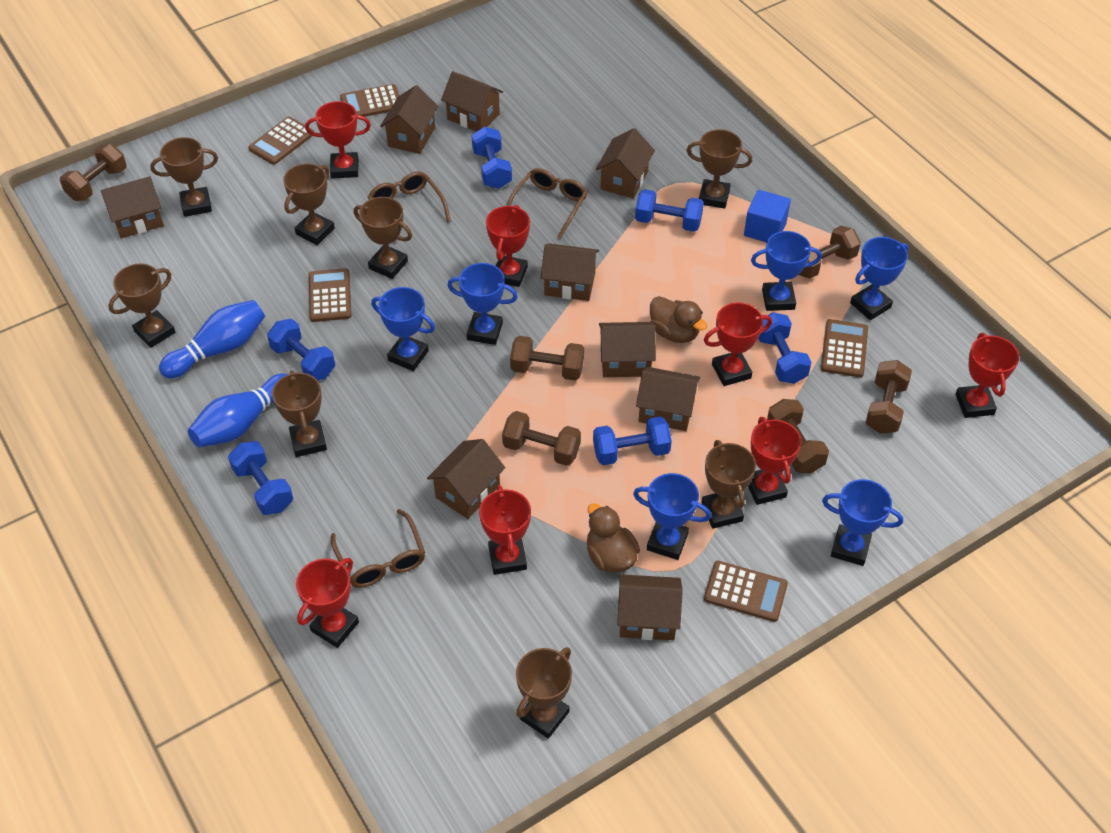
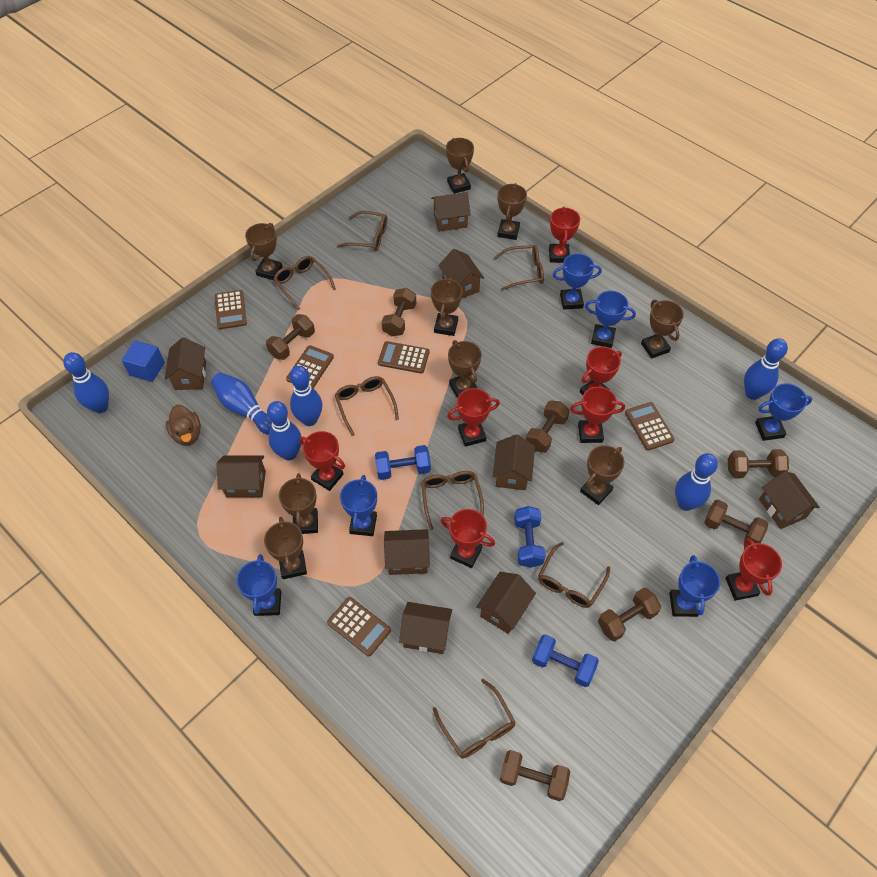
blue bowling pin: 2 -> 6
blue dumbbell: 6 -> 3
brown duck: 2 -> 1
brown dumbbell: 6 -> 7
brown glasses: 3 -> 7
brown trophy: 8 -> 9

